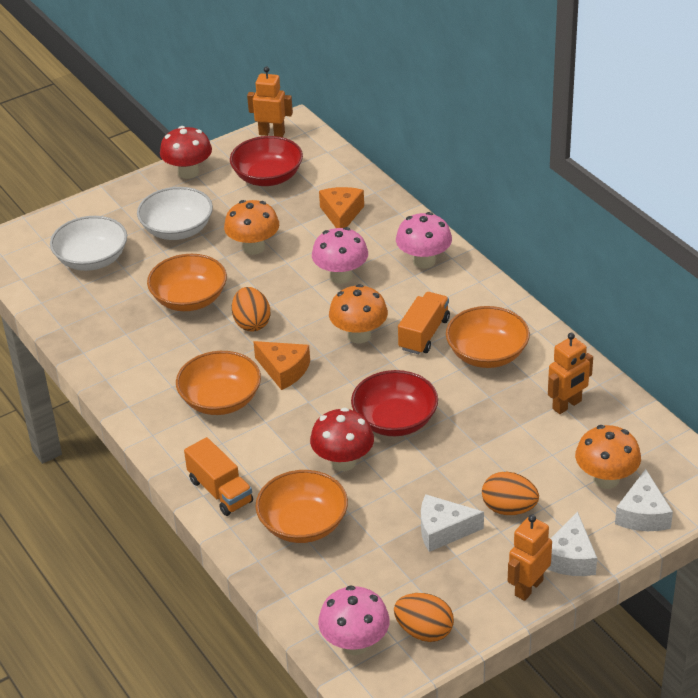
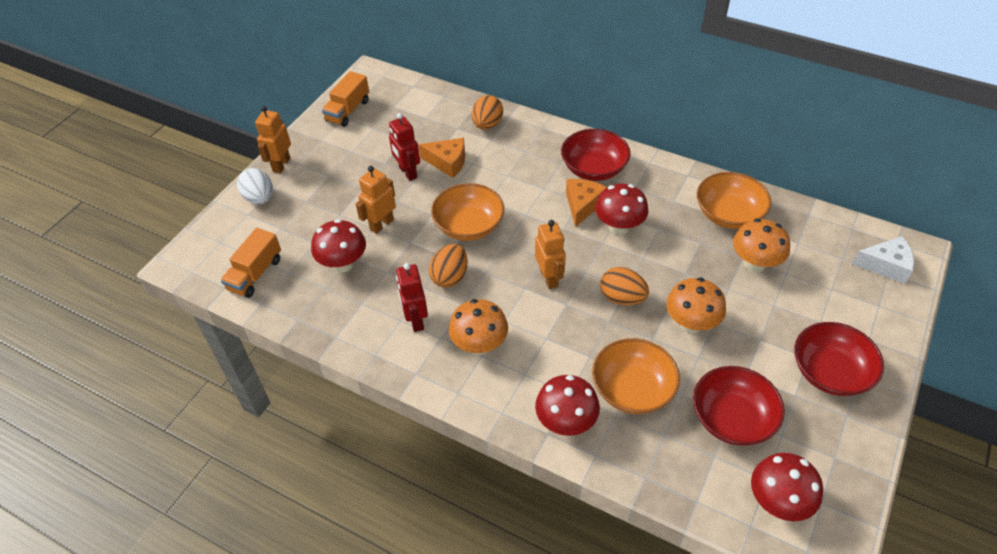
orange bowl: 4 -> 3
pink mushroom: 3 -> 0
red bowl: 2 -> 3
red mushroom: 2 -> 4
red robot: 0 -> 2
white bowl: 2 -> 0
white cheese: 3 -> 1
white egg: 0 -> 1

